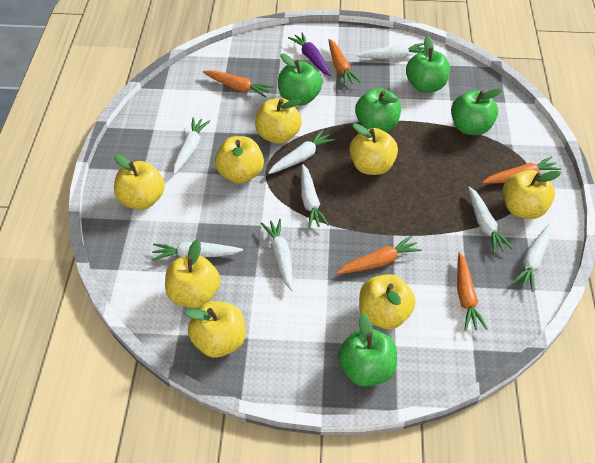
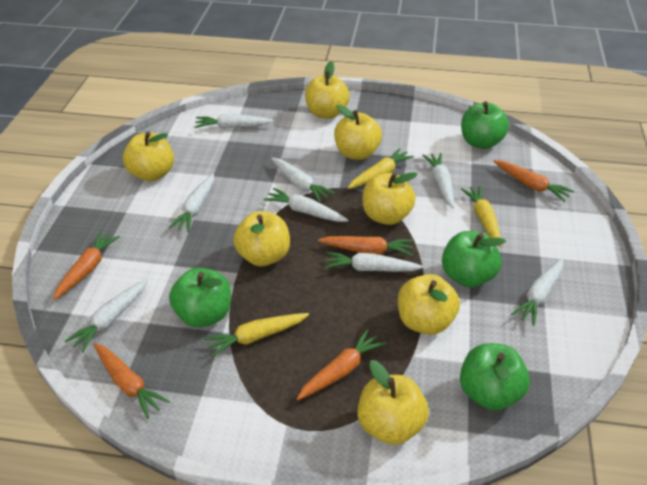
green apple: 5 -> 4
purple carrot: 1 -> 0
yellow apple: 8 -> 7
yellow carrot: 0 -> 3

